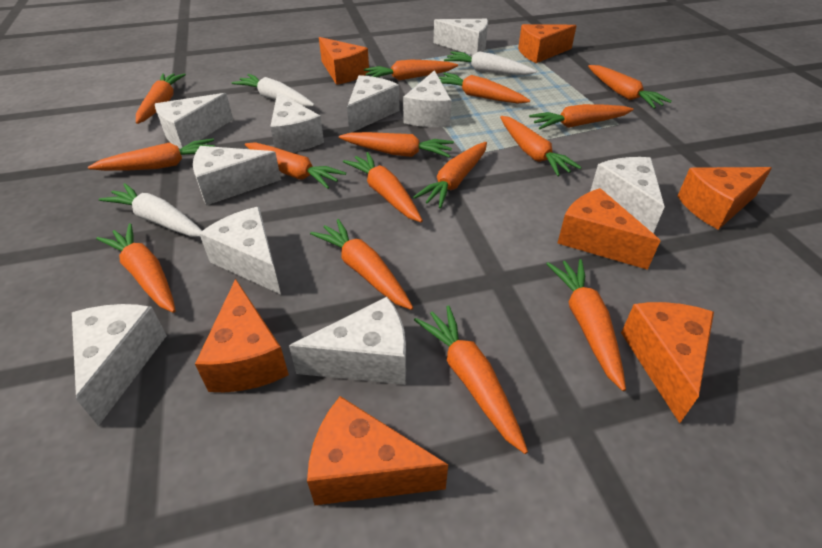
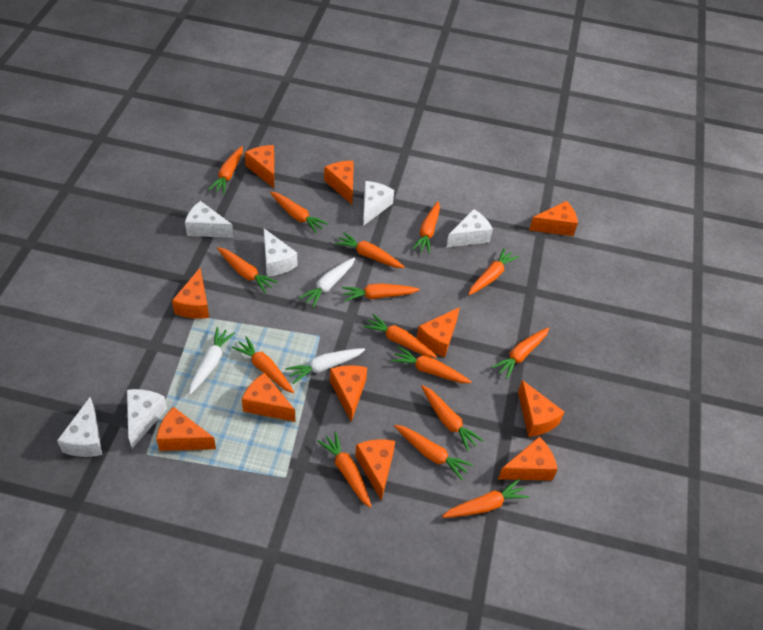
orange cheese: 7 -> 11
white cheese: 10 -> 6

